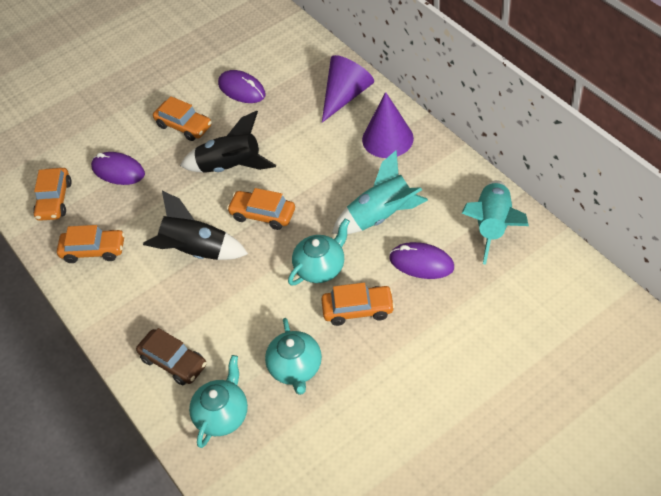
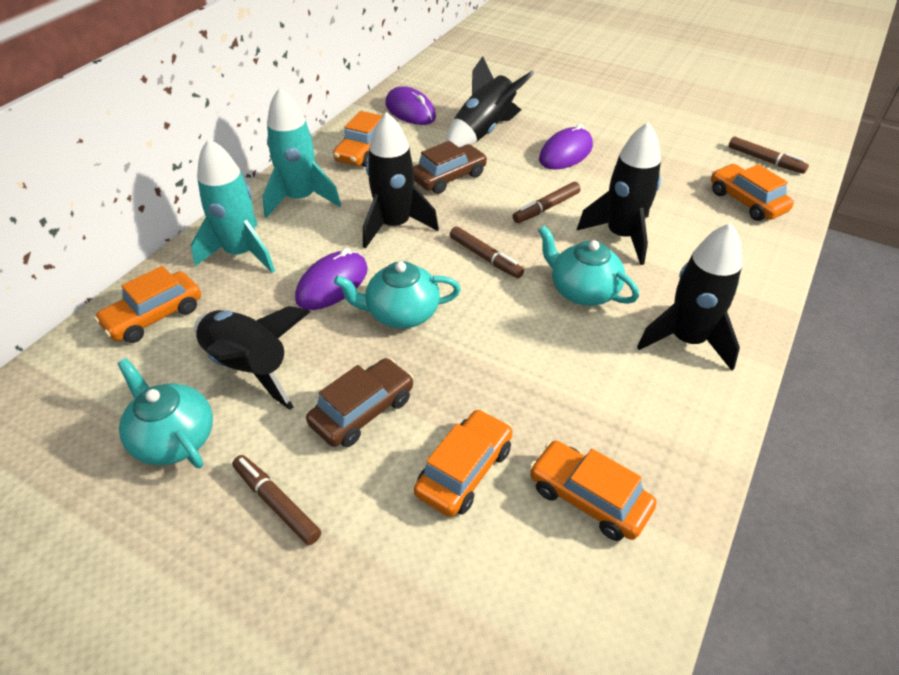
black rocket: 2 -> 5
brown car: 1 -> 2
brown marker: 0 -> 4
purple cone: 2 -> 0

